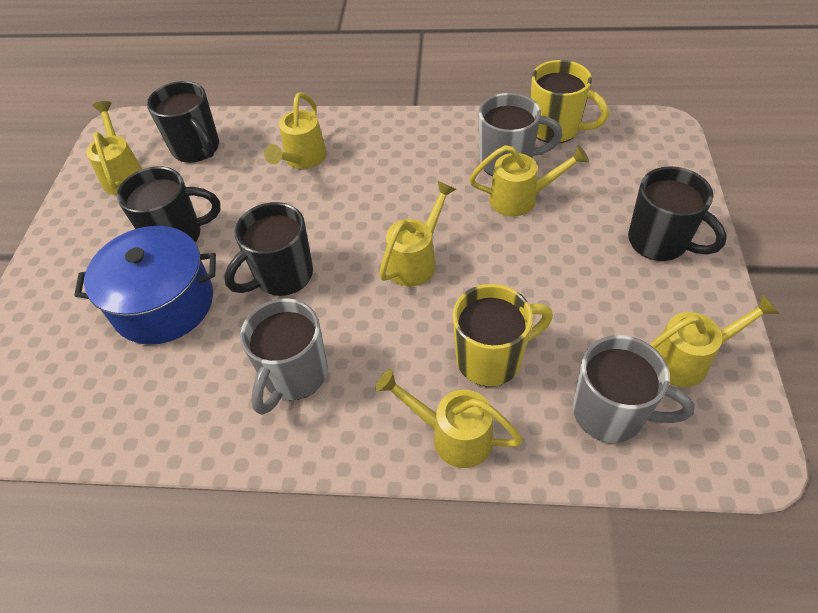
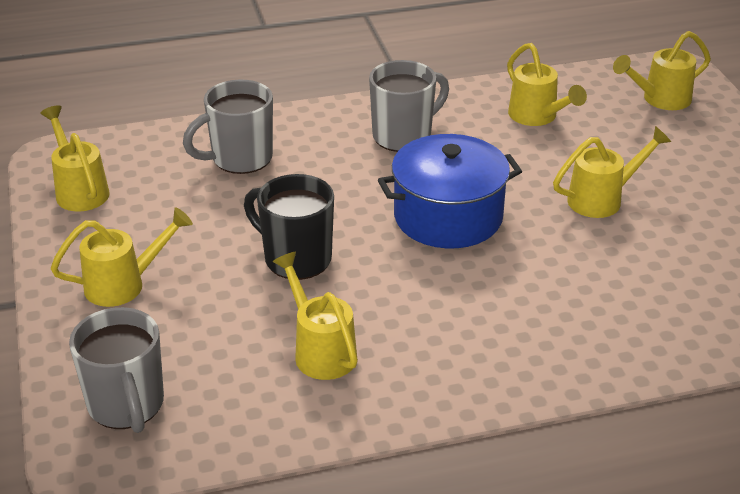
black mug: 4 -> 1
yellow mug: 2 -> 0

